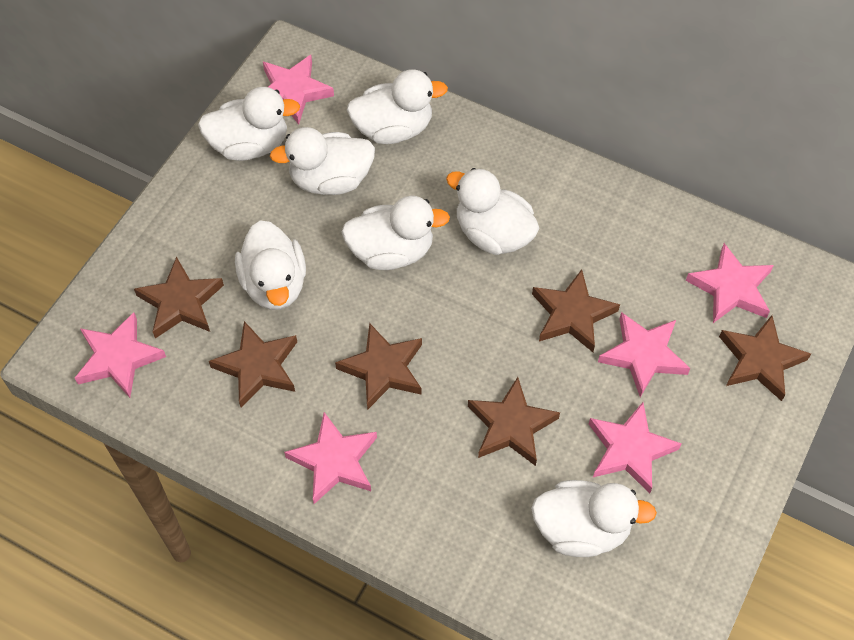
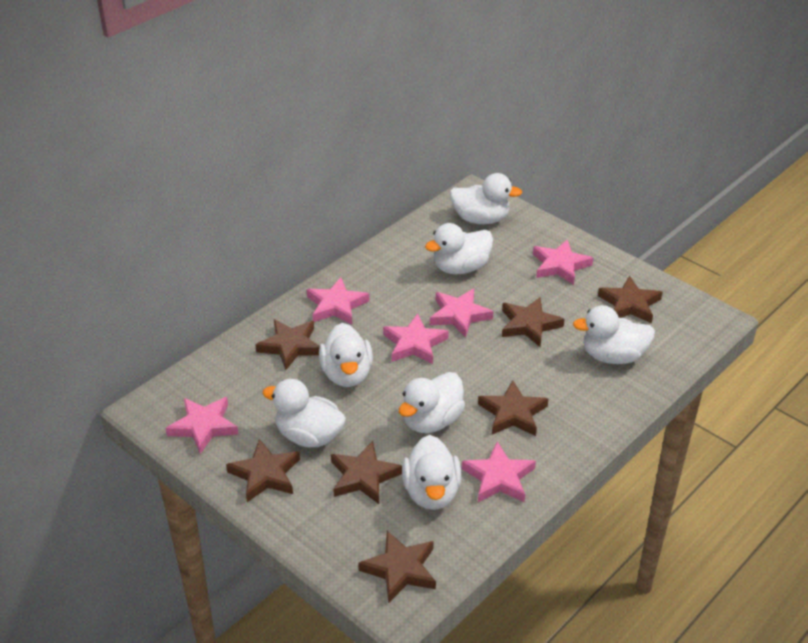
brown star: 6 -> 7

